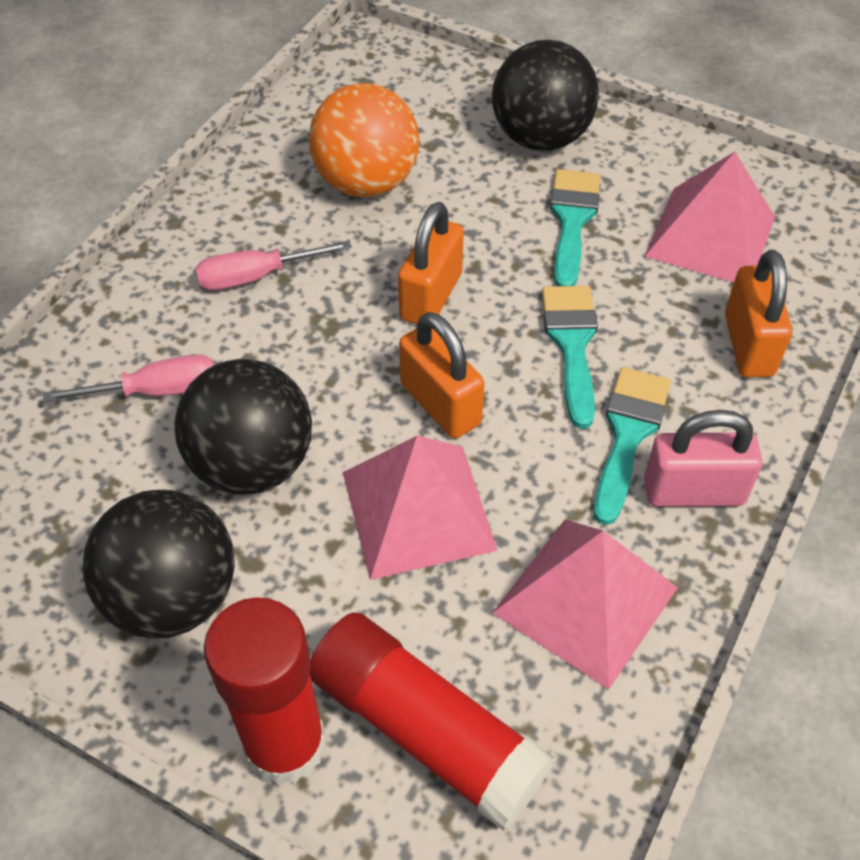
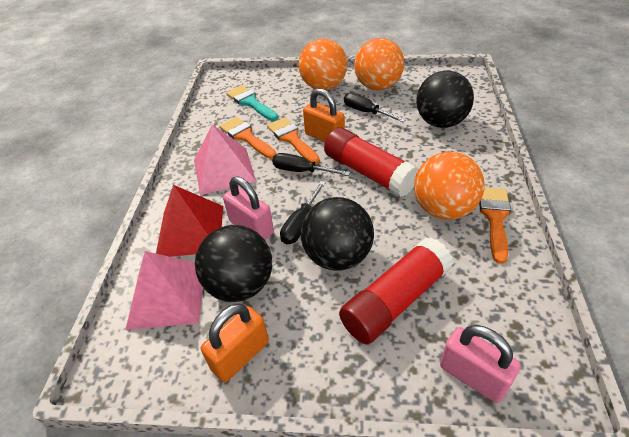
black screwdriver: 0 -> 3
orange ball: 1 -> 3
orange brush: 0 -> 3
orange padlock: 3 -> 2
pink padlock: 1 -> 2
pink pyramid: 3 -> 2
pink screwdriver: 2 -> 0
red pyramid: 0 -> 1
turquoise brush: 3 -> 1

